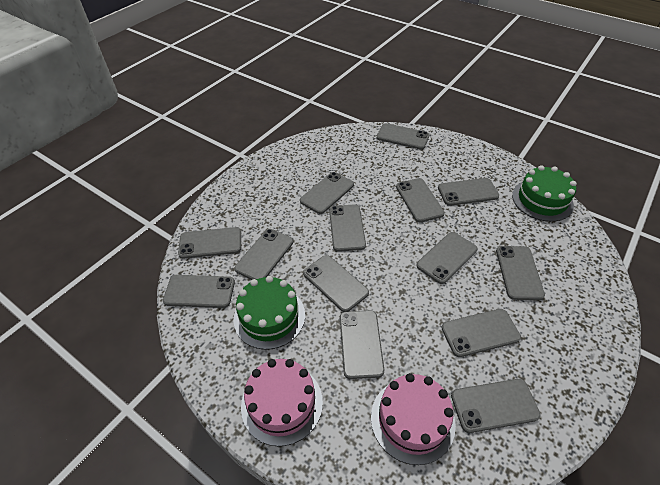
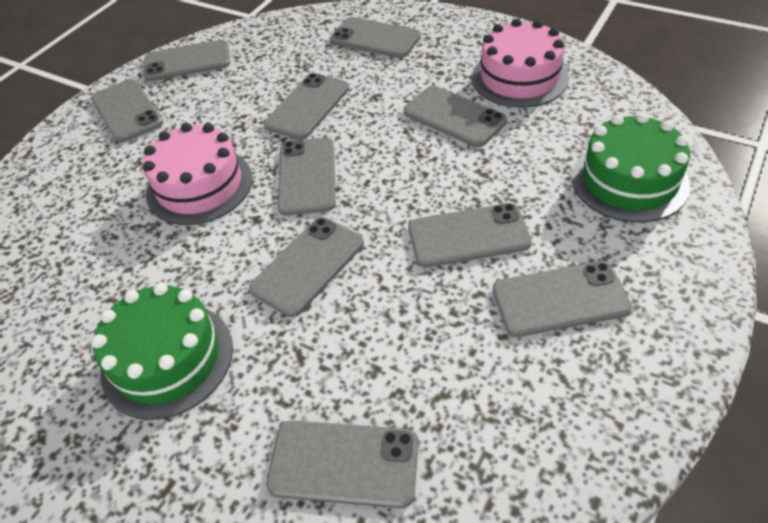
grey phone: 14 -> 10

